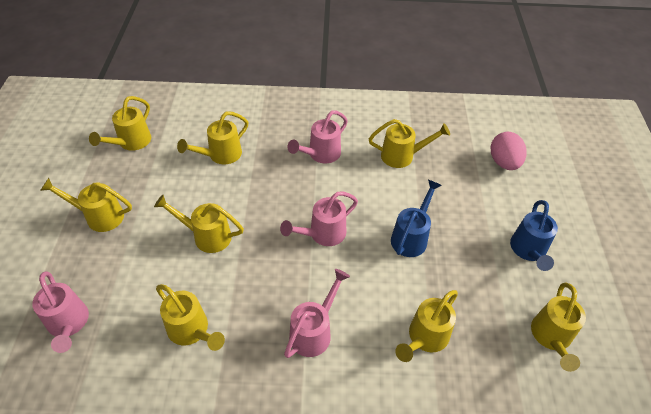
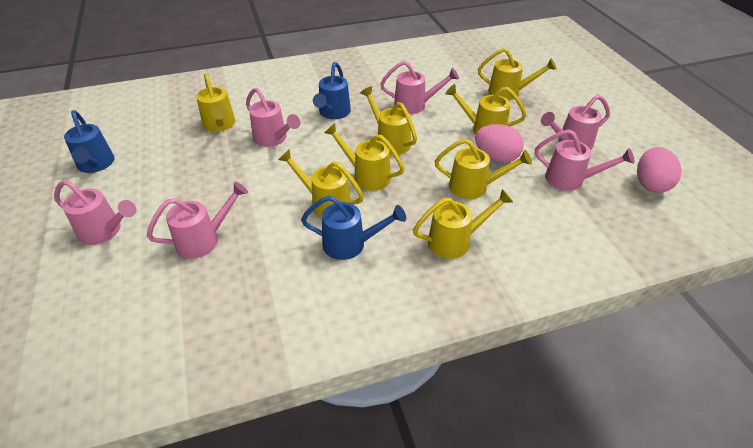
blue watering can: 2 -> 3
pink egg: 1 -> 2
pink watering can: 4 -> 6

